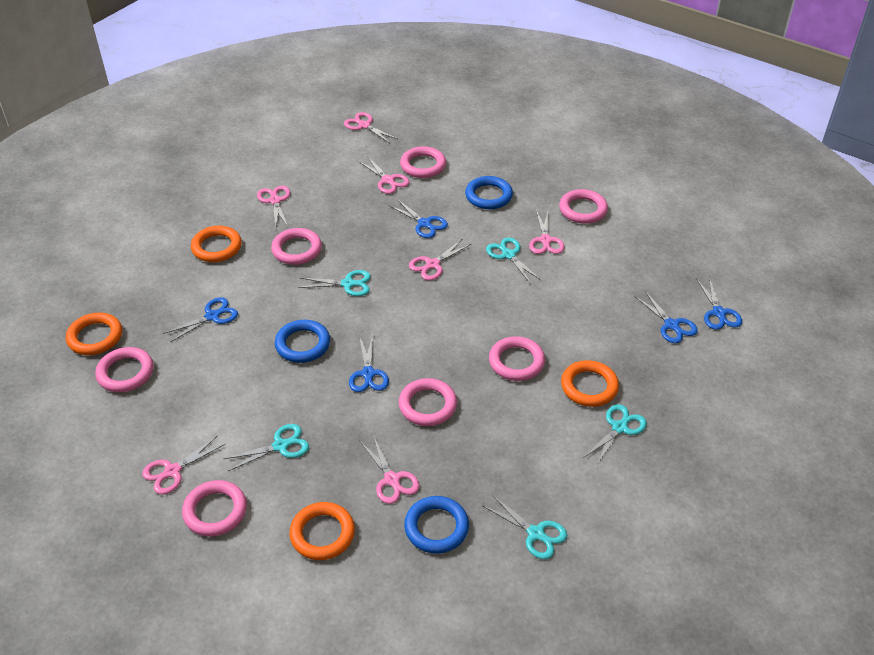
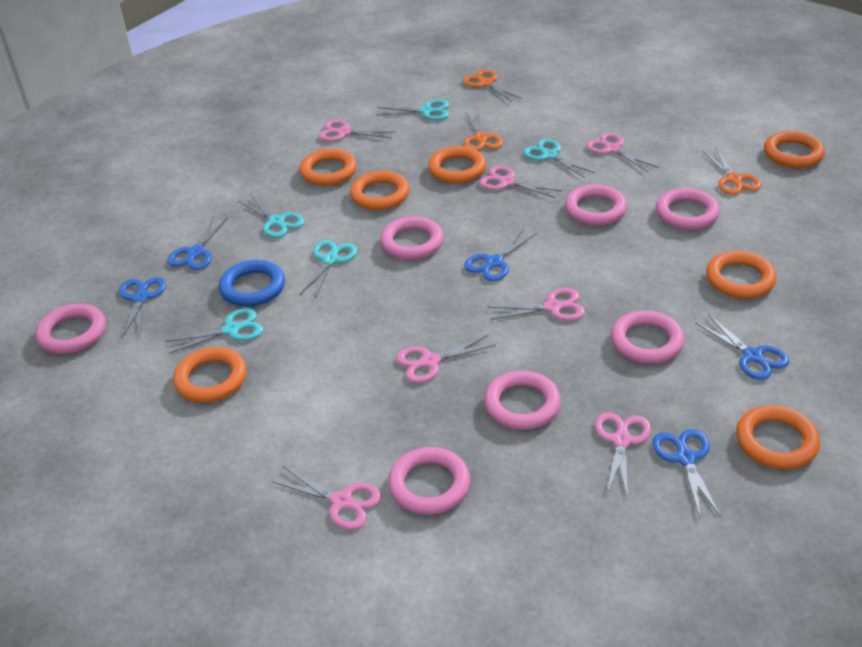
blue ring: 3 -> 1
orange ring: 4 -> 7
orange scissors: 0 -> 3

